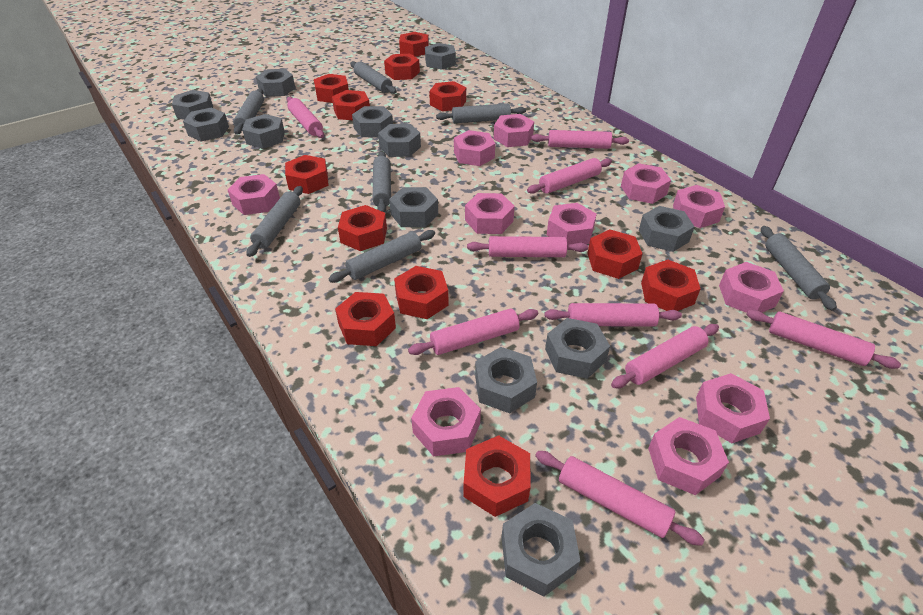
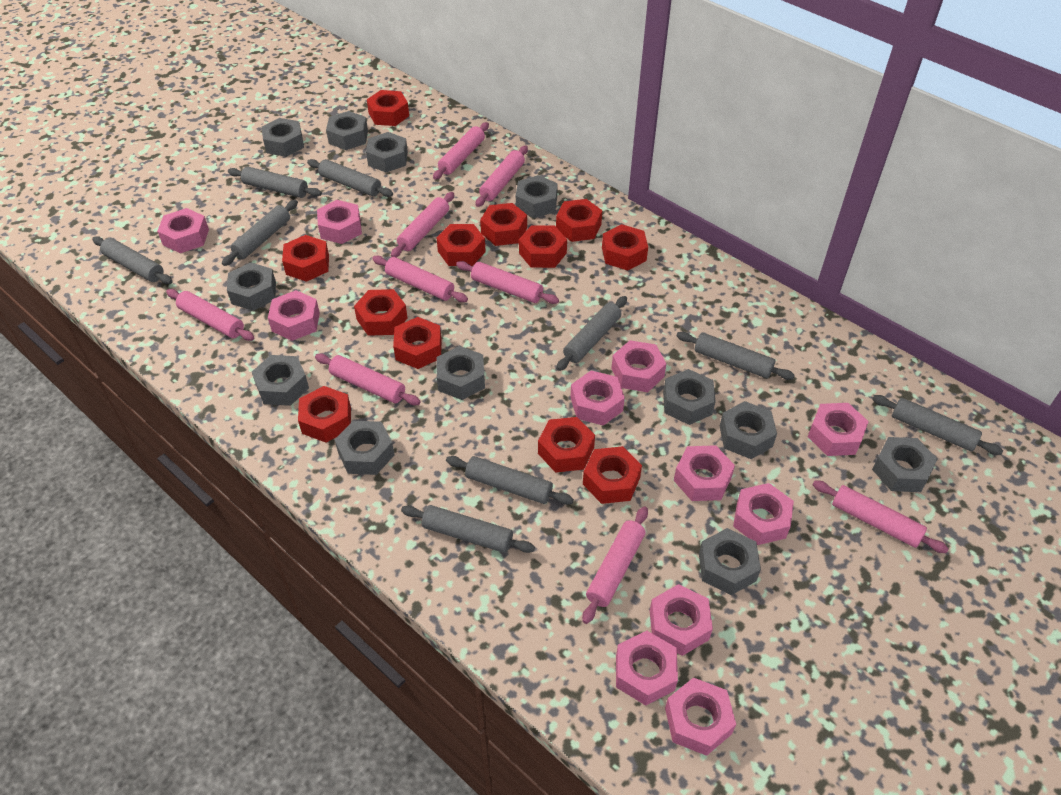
grey rolling pin: 7 -> 9

